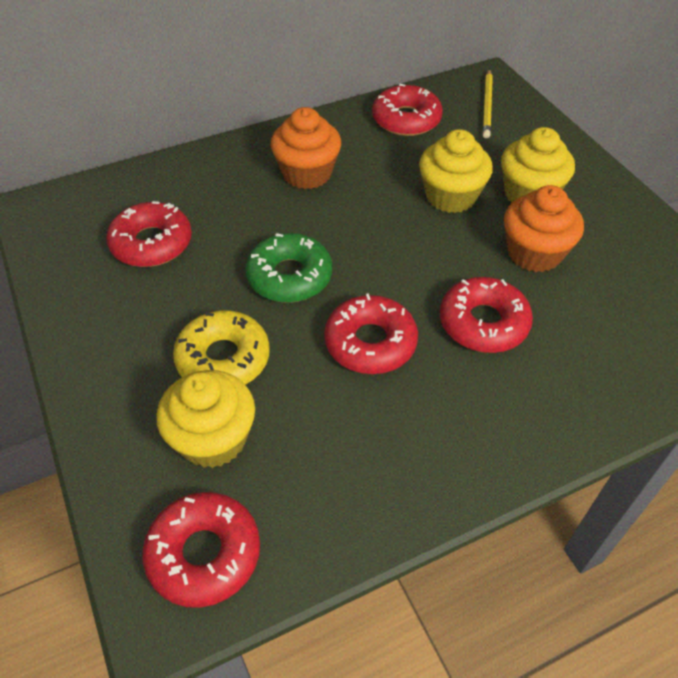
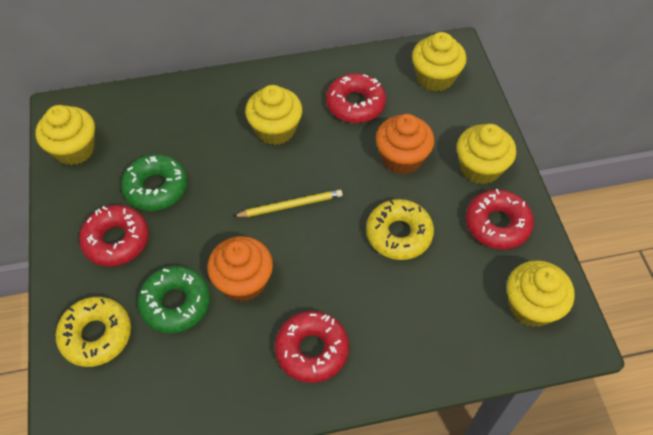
green donut: 1 -> 2
red donut: 5 -> 4
yellow cupcake: 3 -> 5
yellow donut: 1 -> 2

